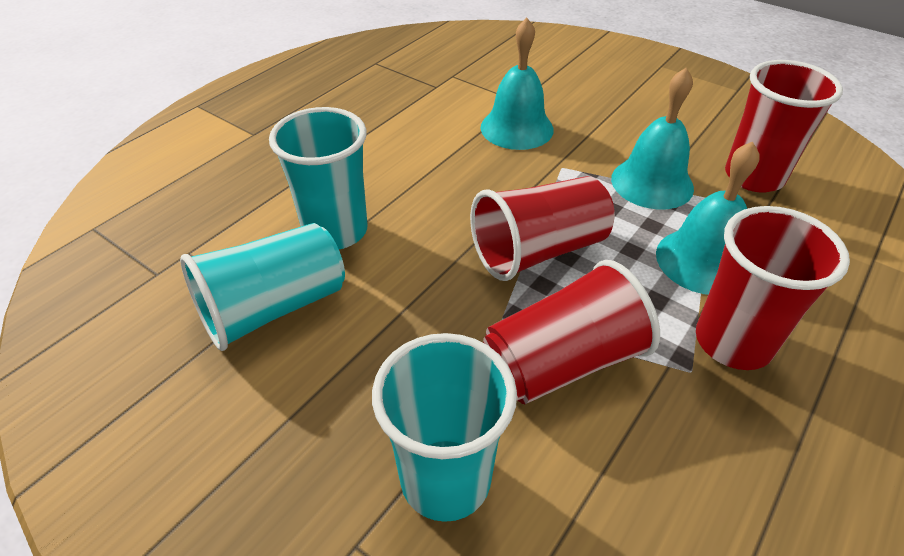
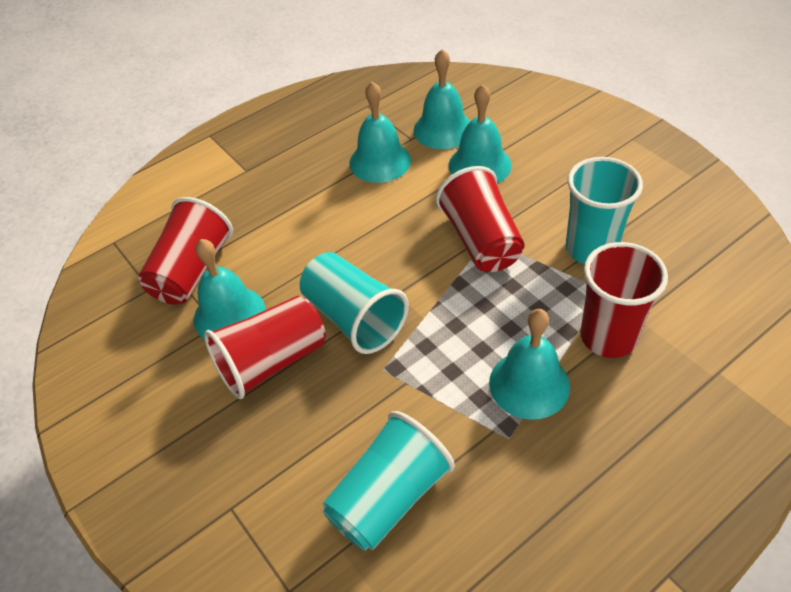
turquoise bell: 3 -> 5

